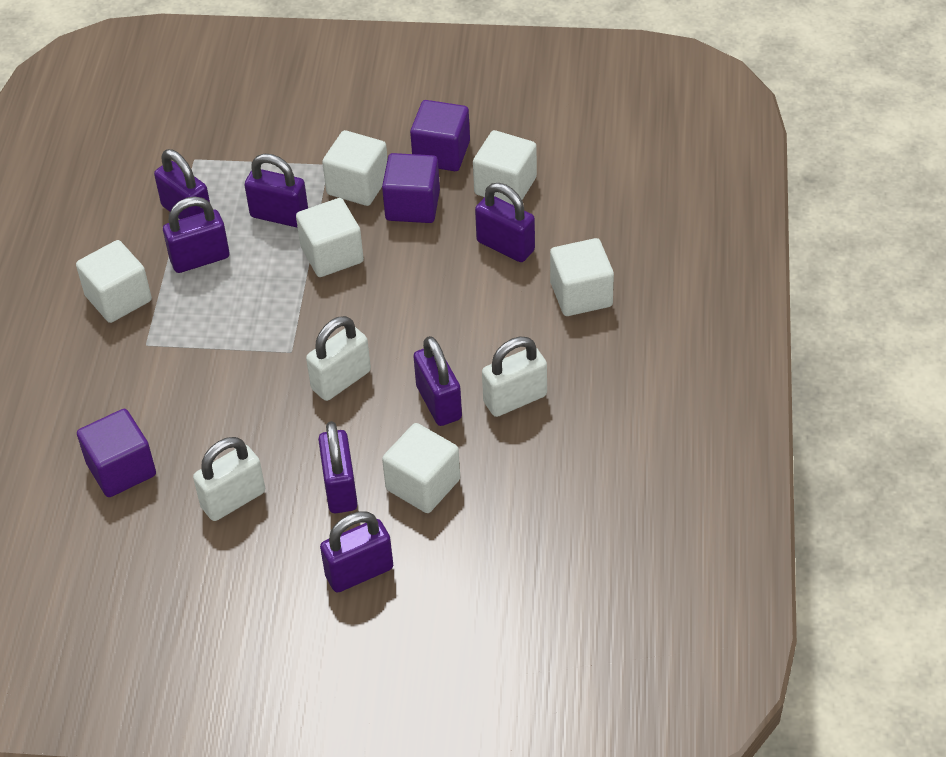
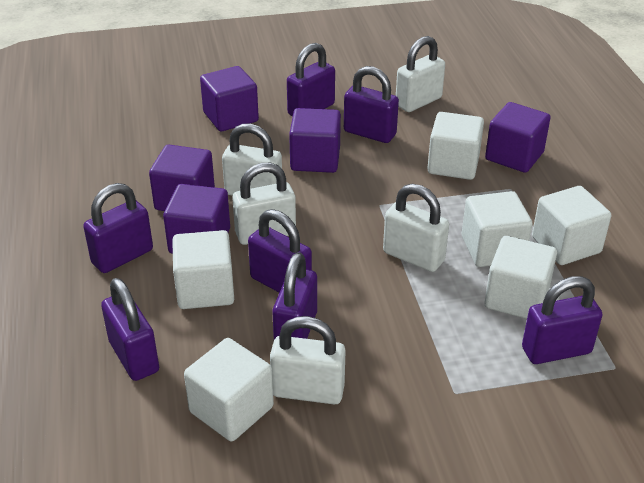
purple cube: 3 -> 5
white padlock: 3 -> 5

